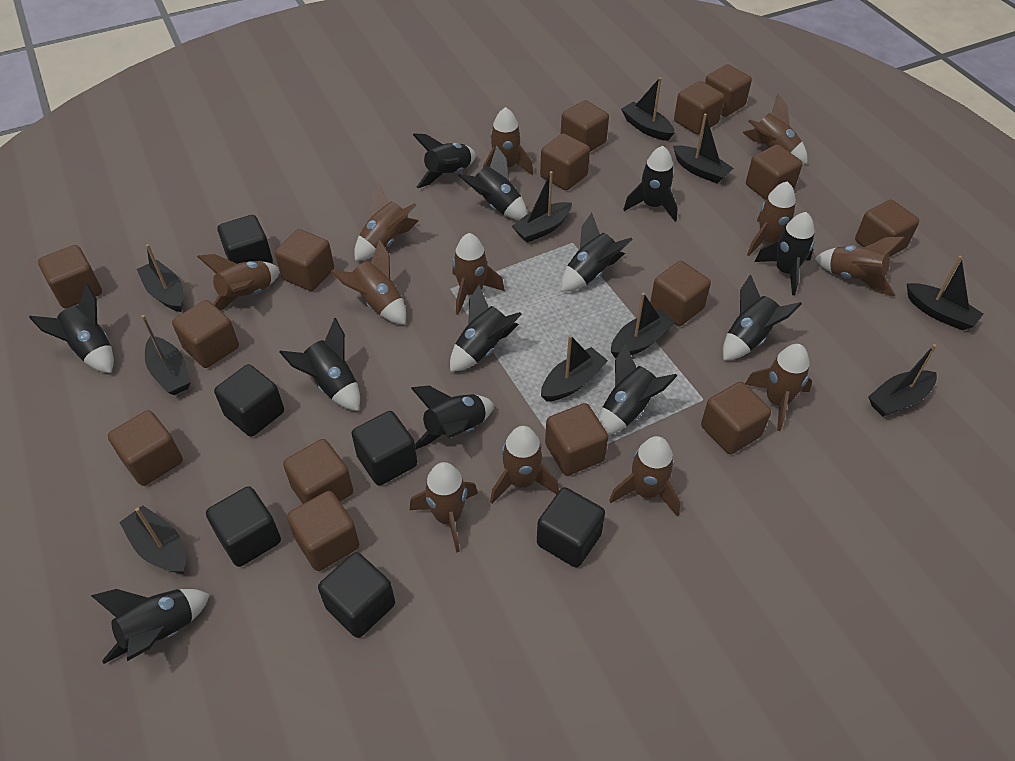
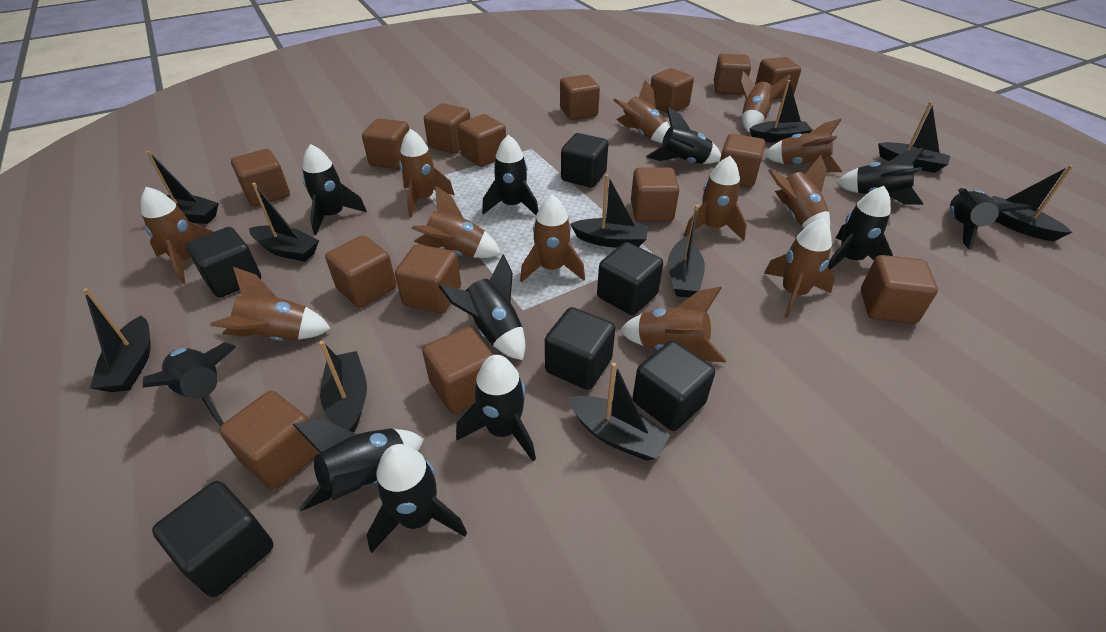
black rocket: 12 -> 11

